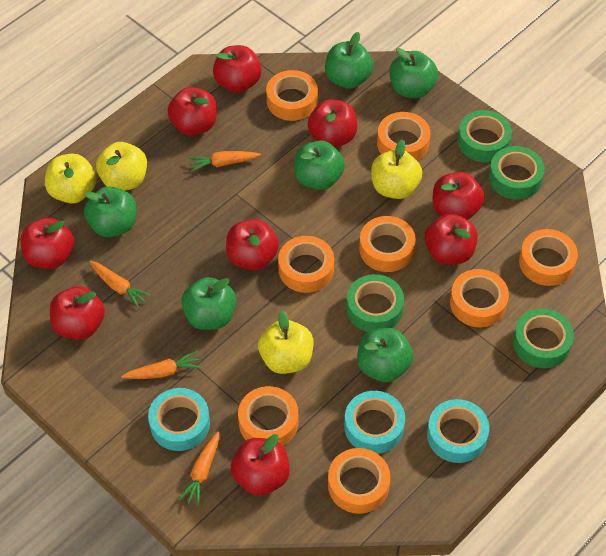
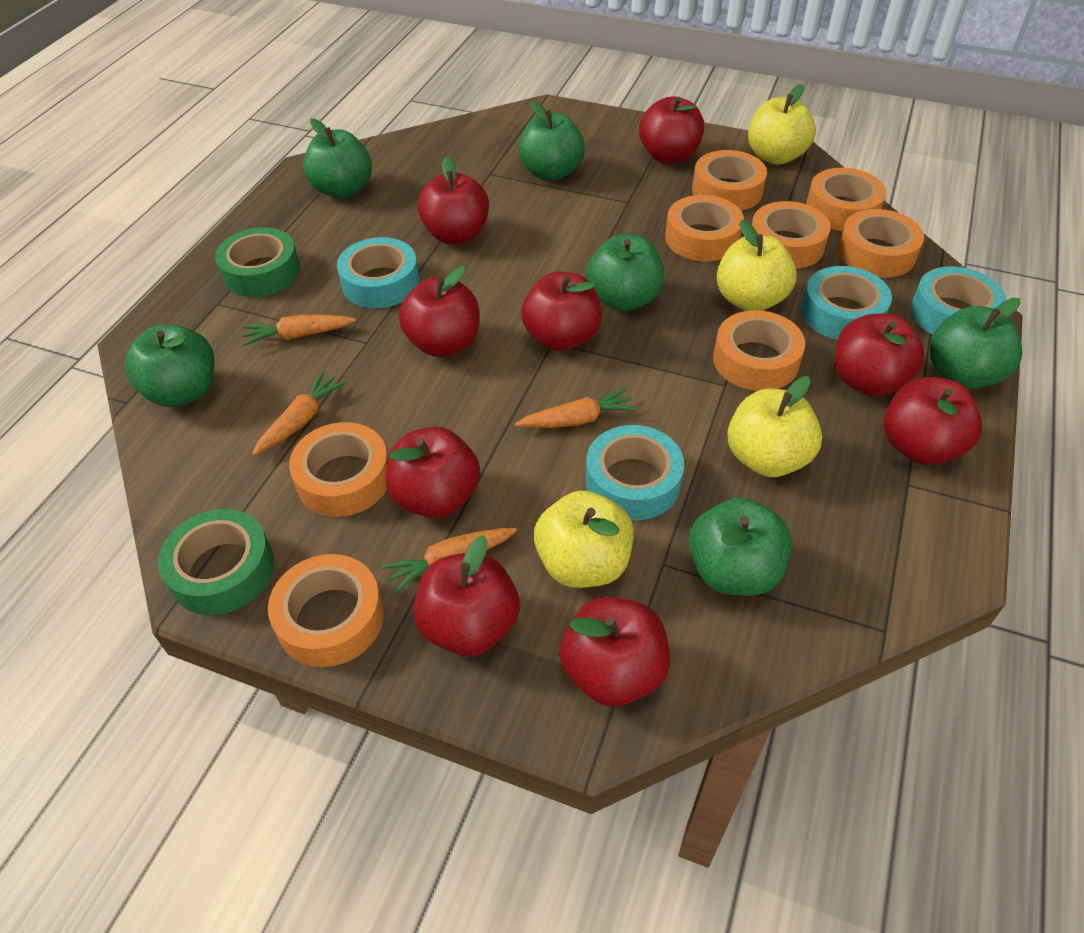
green tape: 4 -> 2
turquoise tape: 3 -> 4

